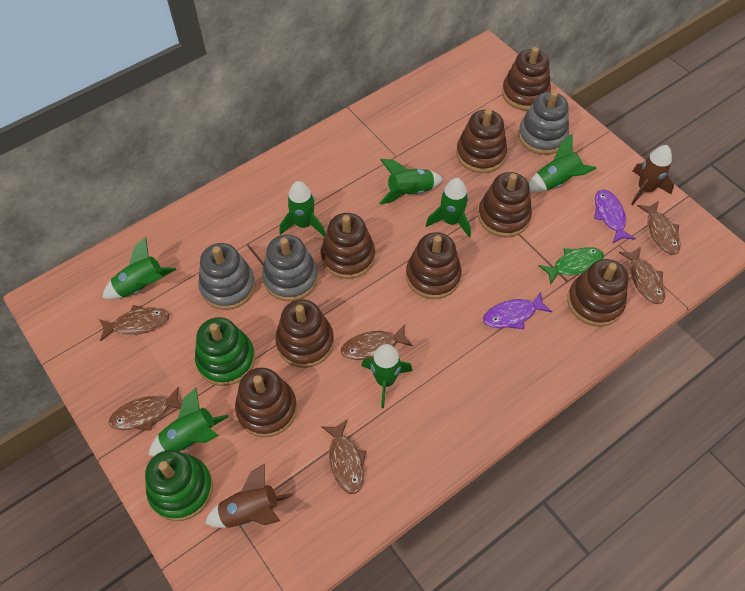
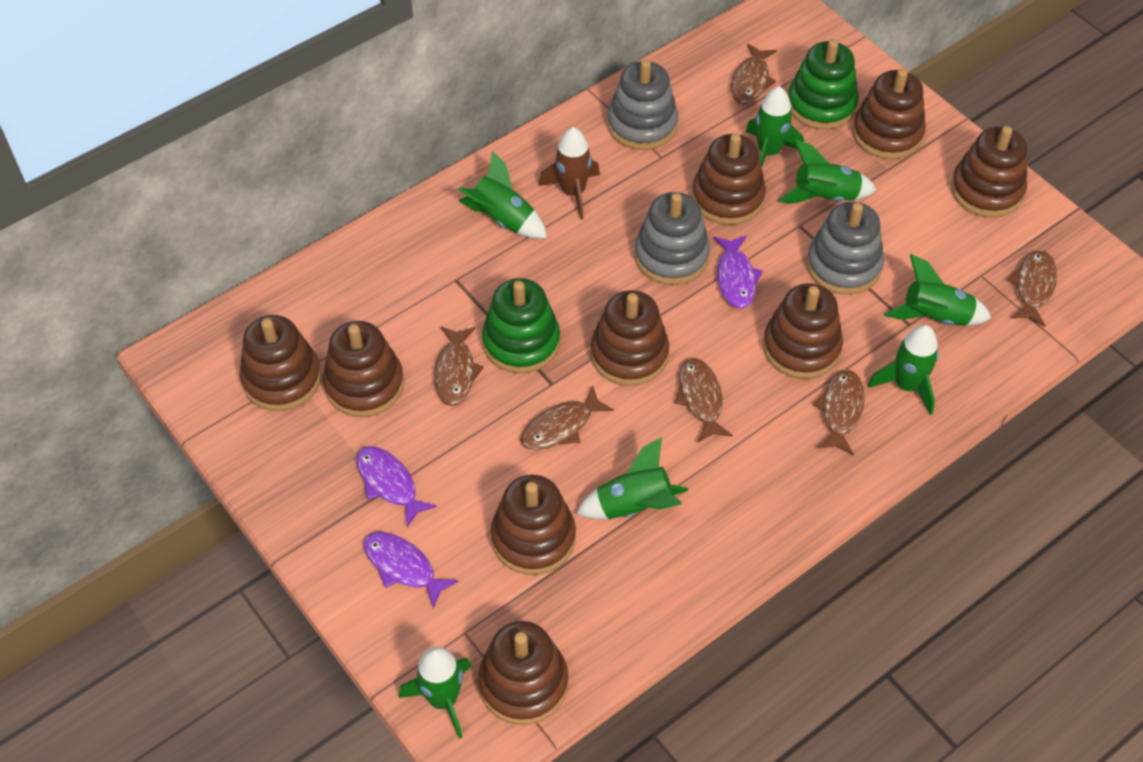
brown rocket: 2 -> 1
brown stacking toy: 8 -> 9
green fish: 1 -> 0
purple fish: 2 -> 3

